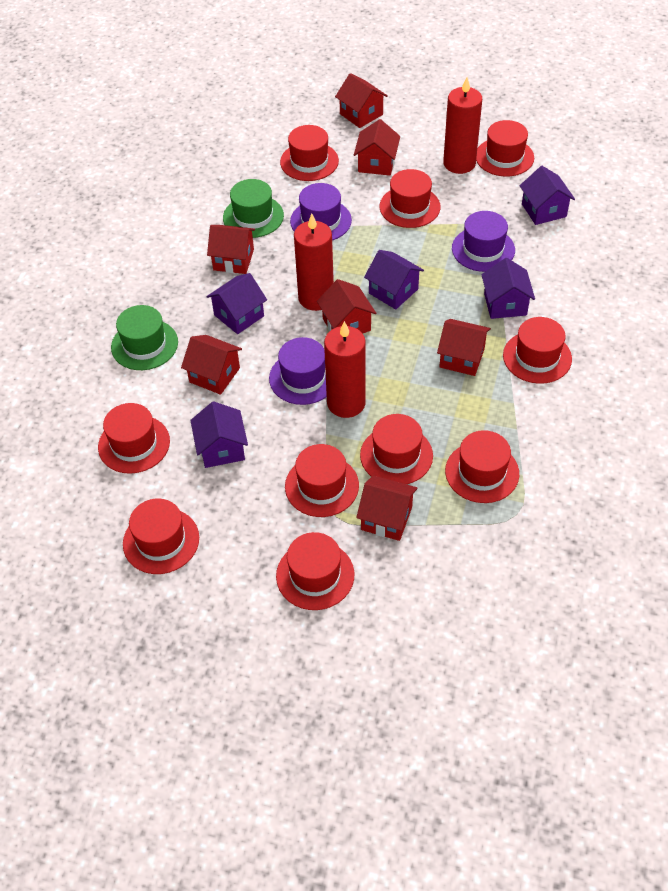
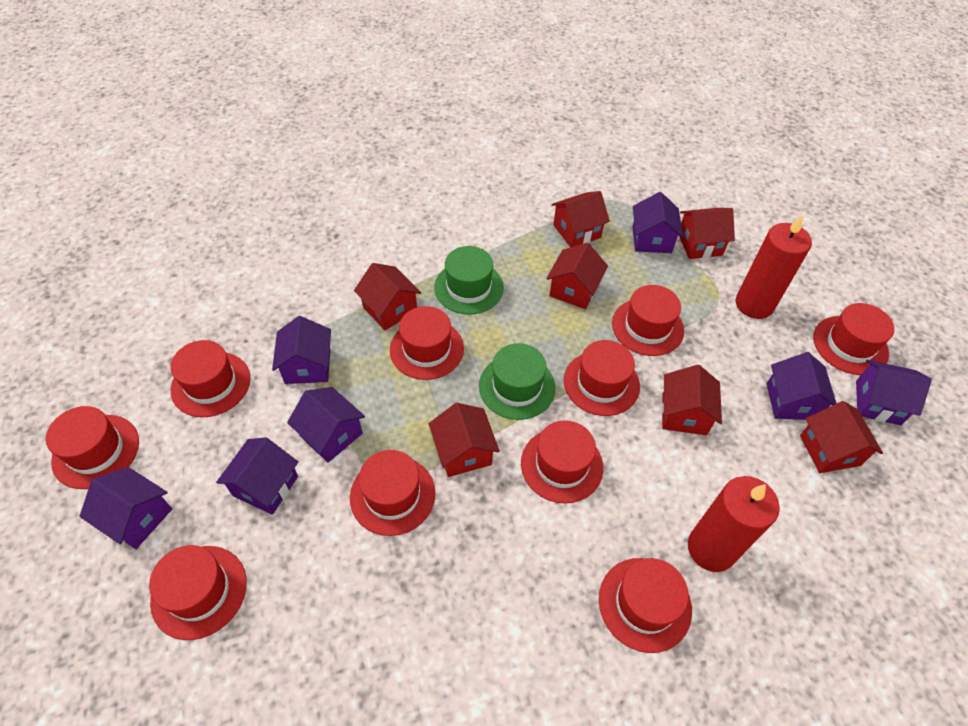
purple hat: 3 -> 0
purple house: 5 -> 7
red candle: 3 -> 2

